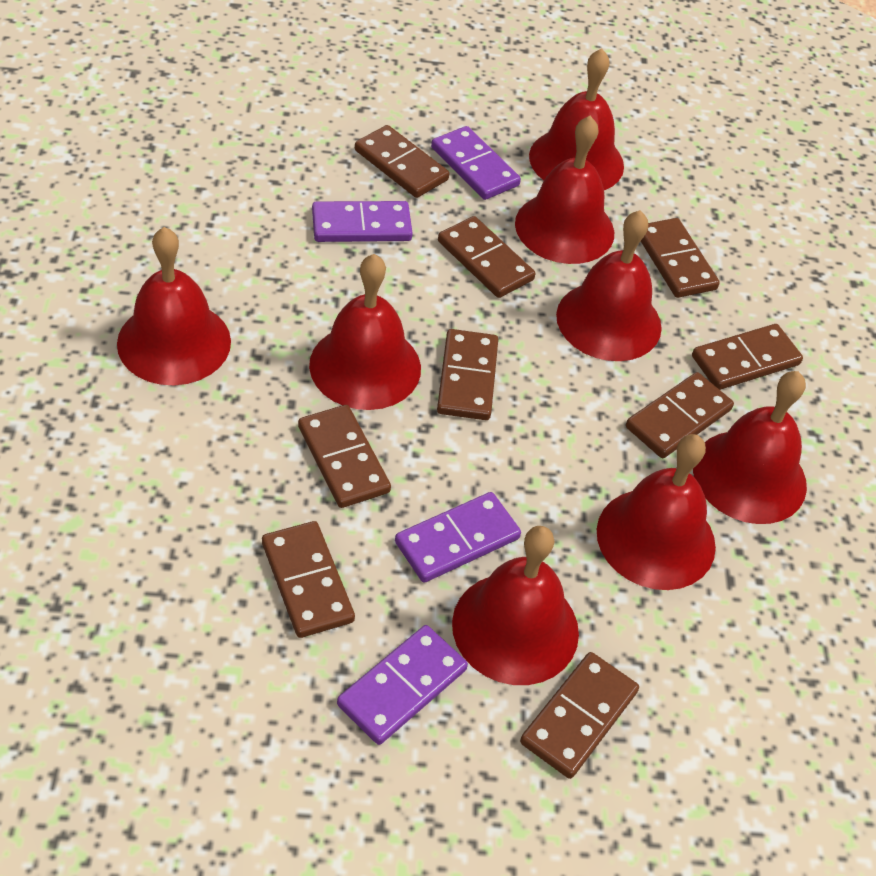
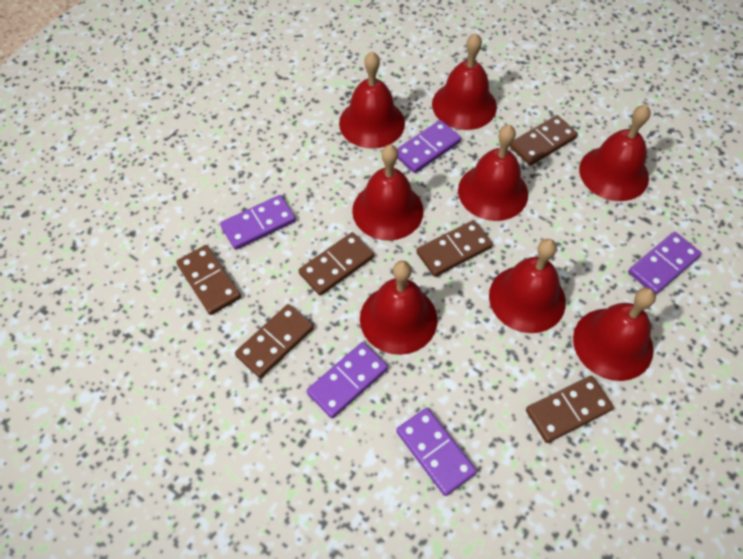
brown domino: 9 -> 6
purple domino: 4 -> 5

